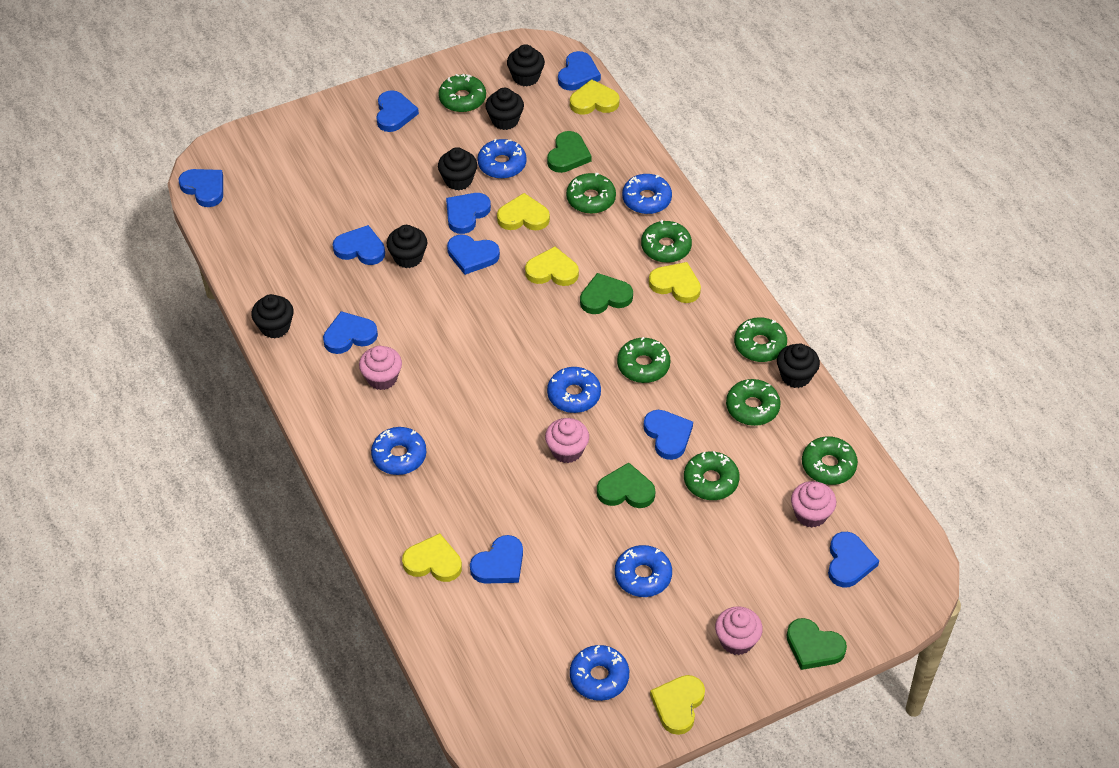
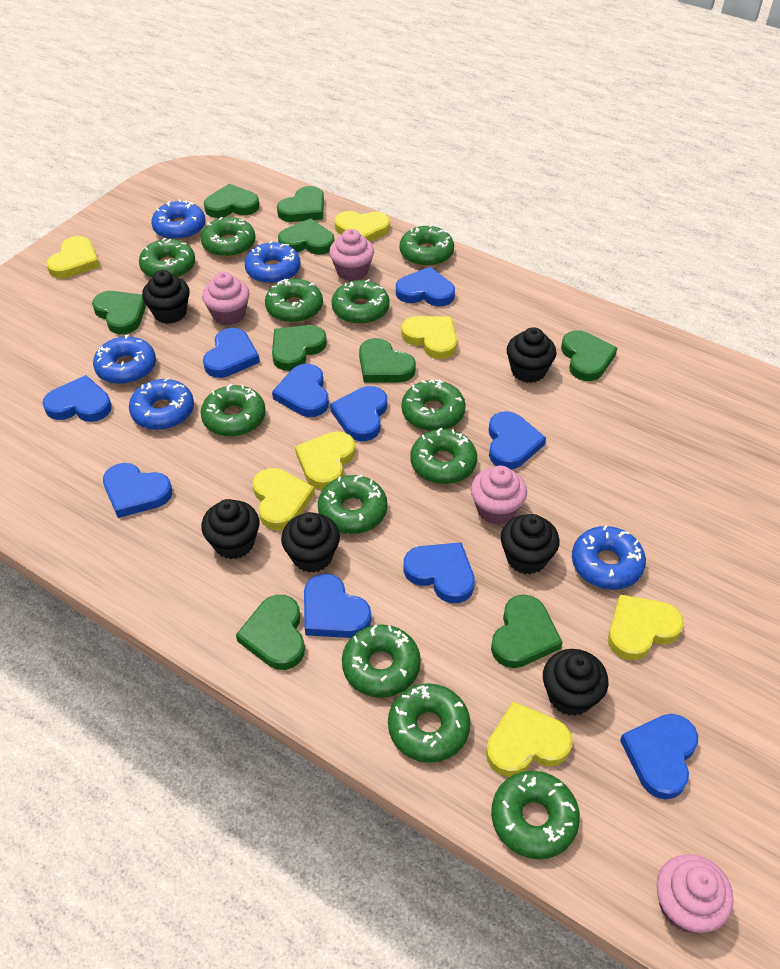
blue donut: 6 -> 5
green donut: 8 -> 12
green heart: 4 -> 9
yellow heart: 6 -> 7

